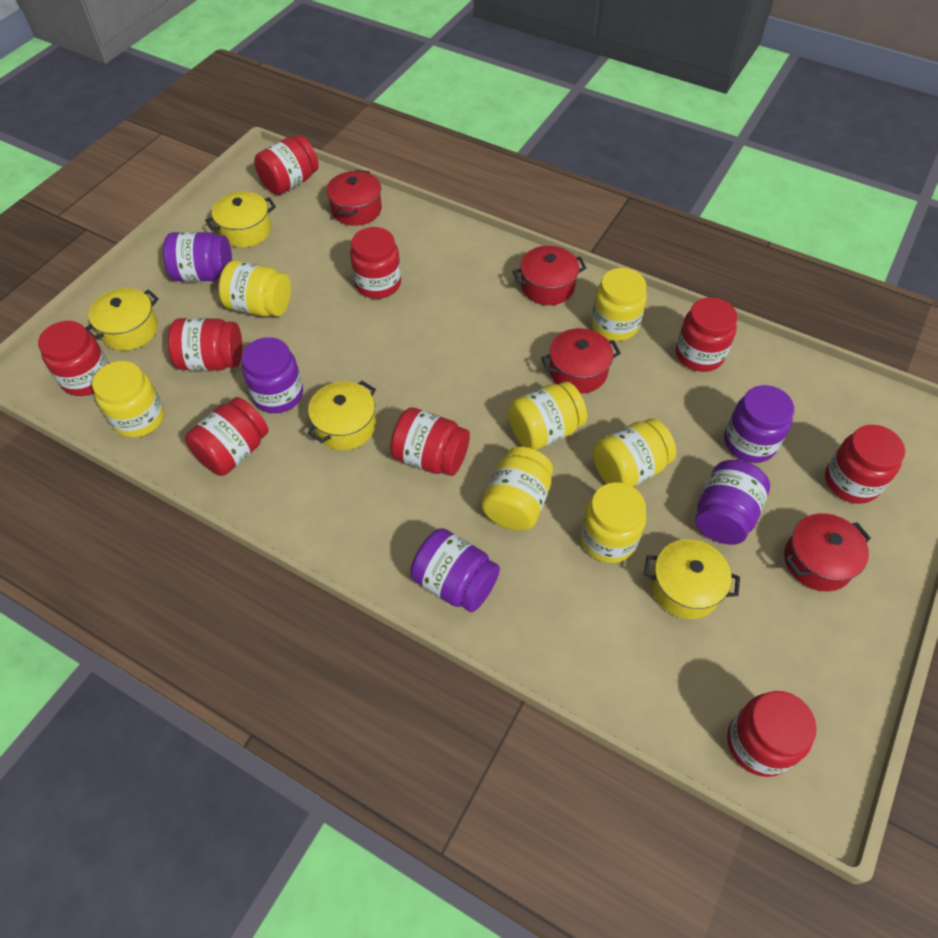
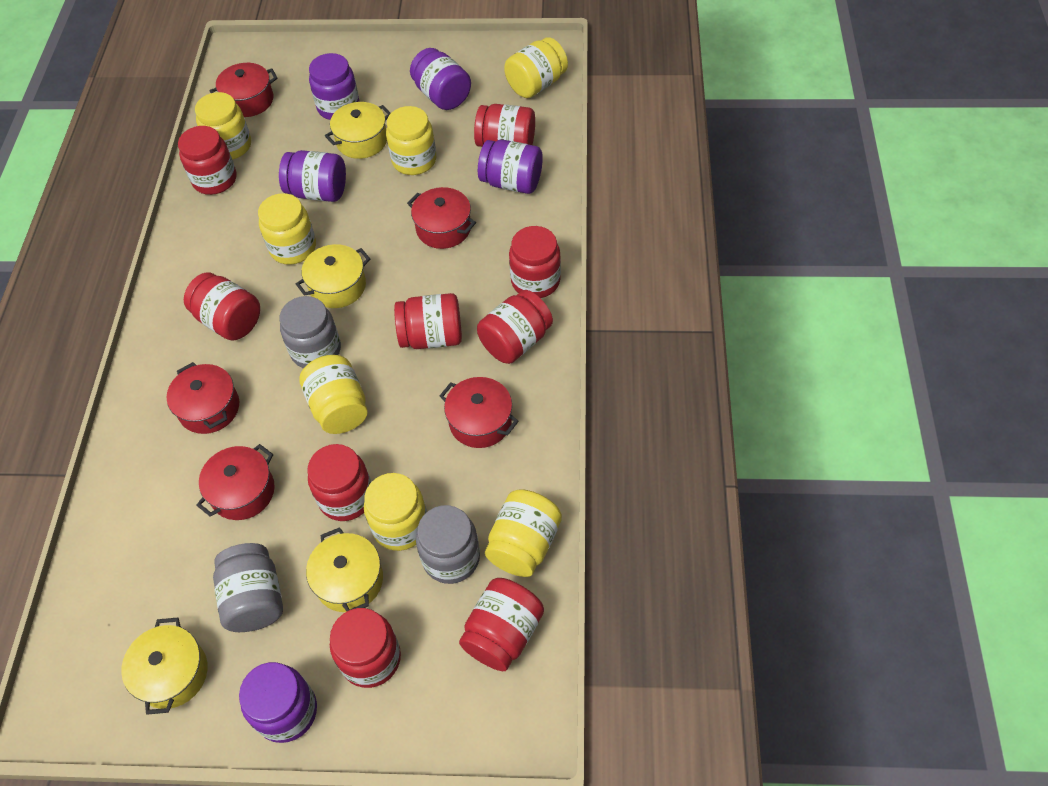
grey jar: 0 -> 3
red pot: 4 -> 5

